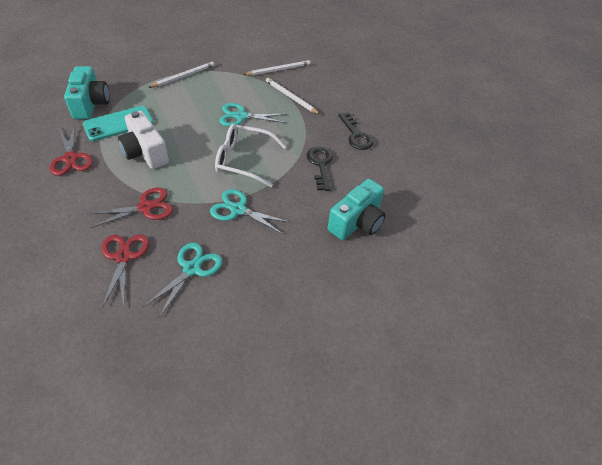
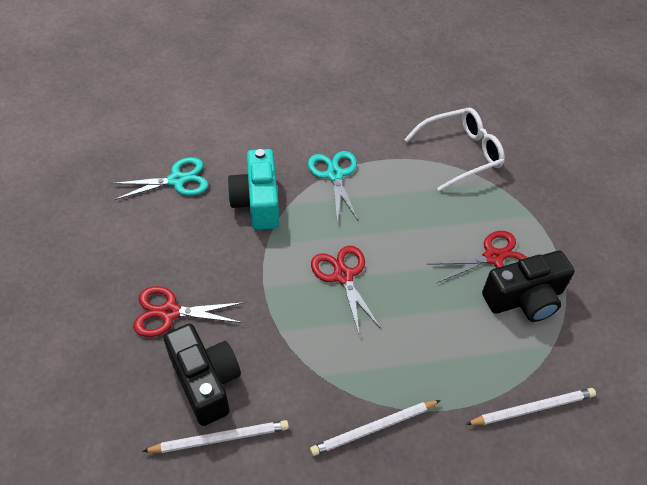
black camera: 0 -> 2
black key: 2 -> 0
turquoise camera: 2 -> 1
turquoise phone: 1 -> 0
turquoise scissors: 3 -> 2
white camera: 1 -> 0

